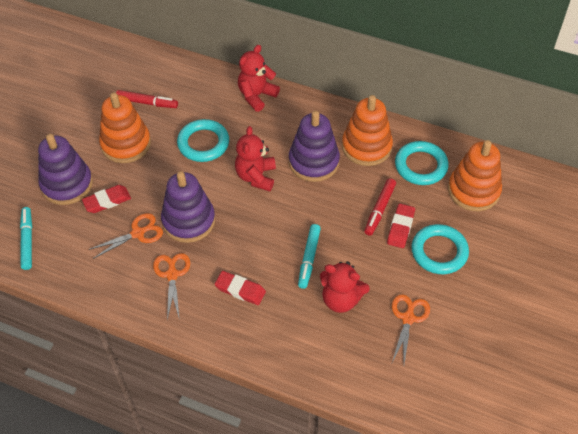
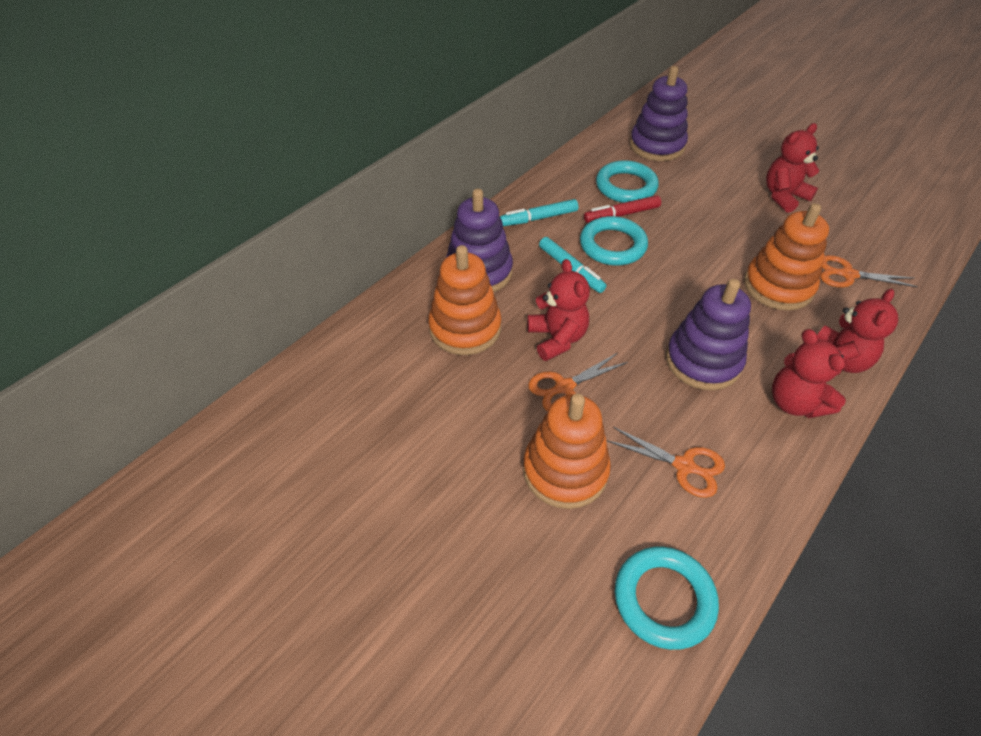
red eraser: 3 -> 0
red marker: 2 -> 1
red teddy bear: 3 -> 4

